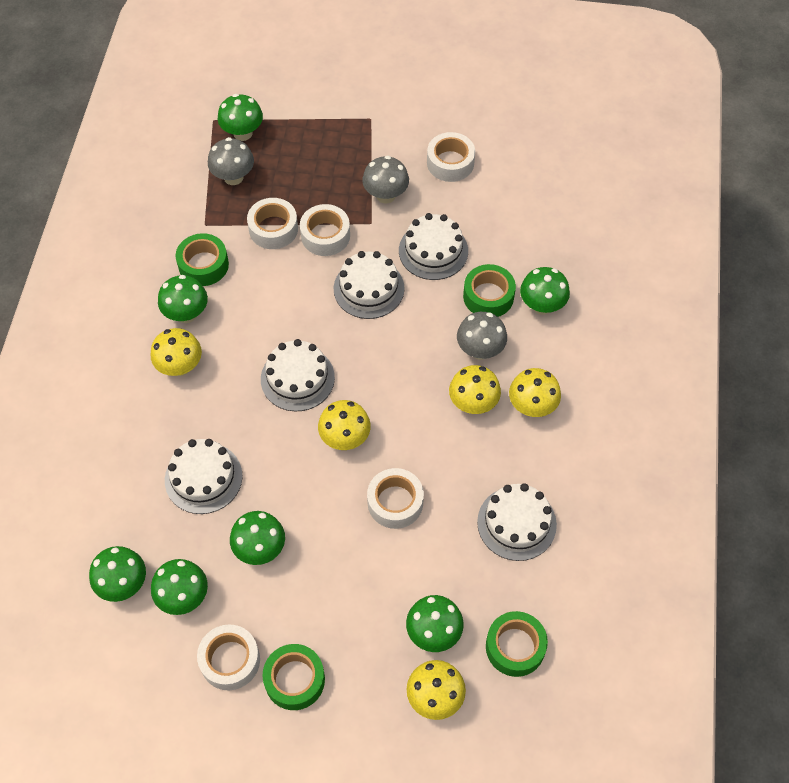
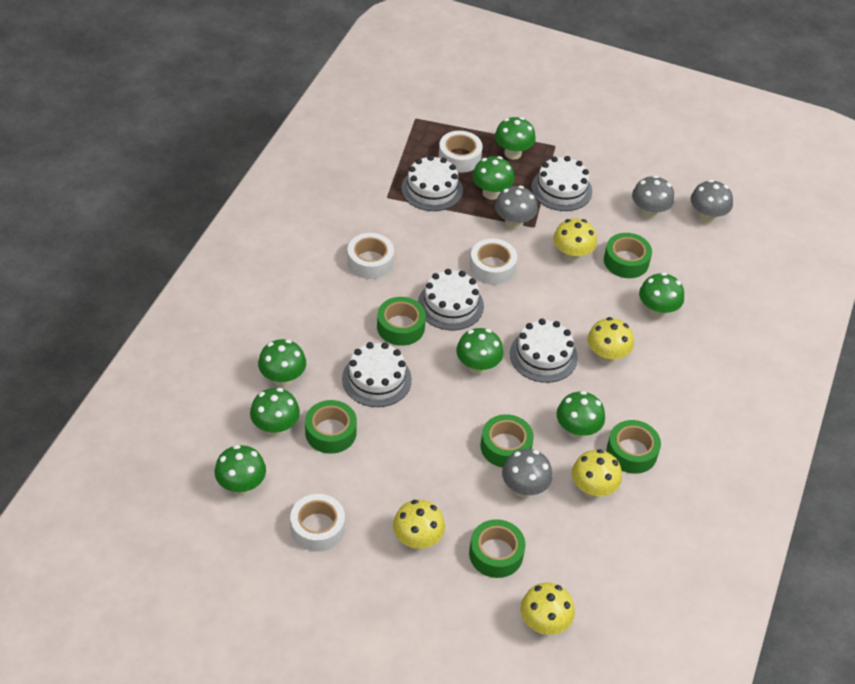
green mushroom: 7 -> 8
green tape: 4 -> 6
grey mushroom: 3 -> 4
white tape: 5 -> 4

